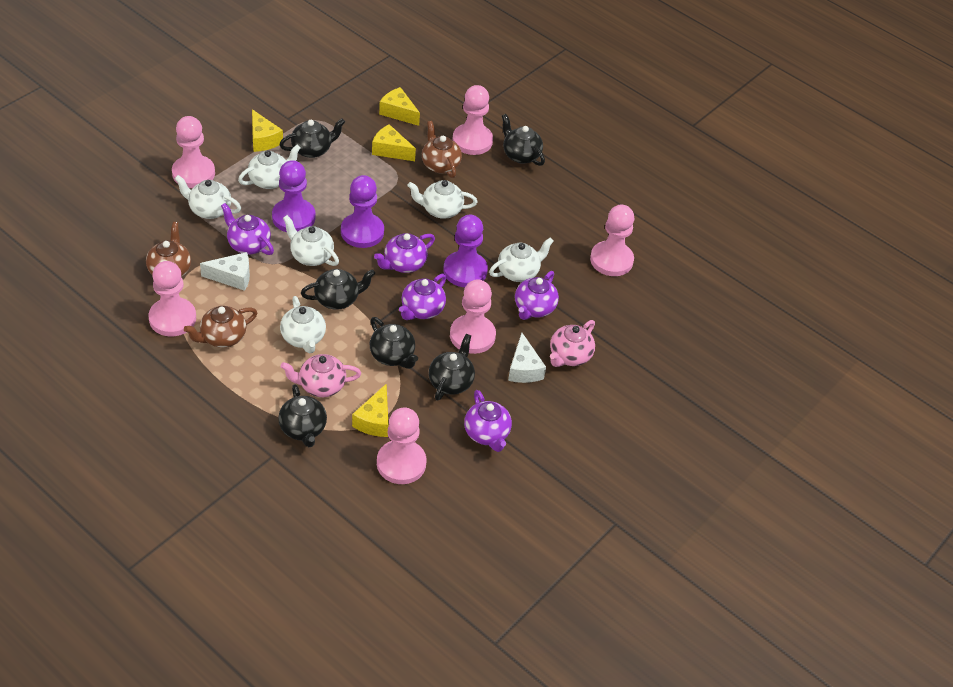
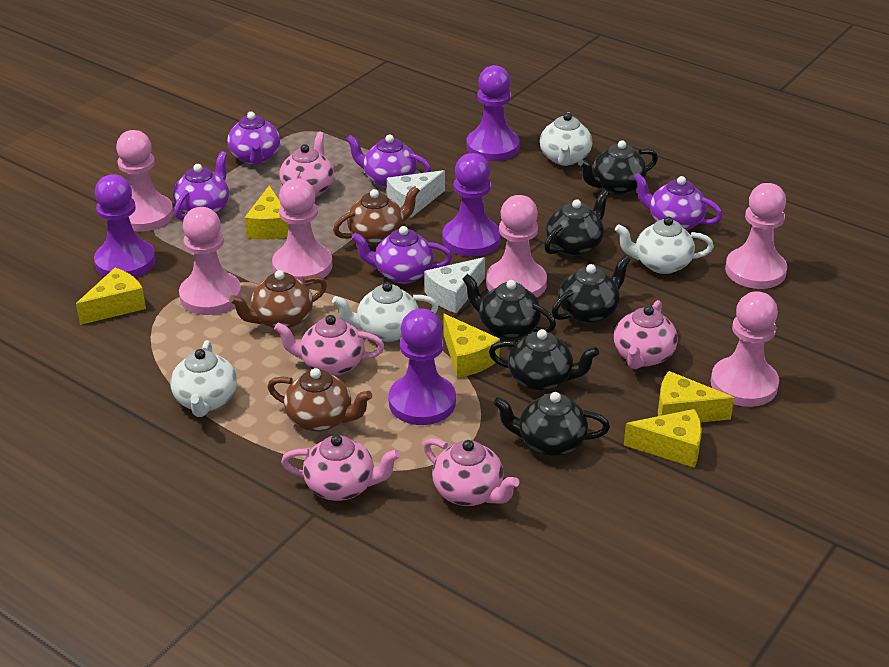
pink teapot: 2 -> 5
purple pawn: 3 -> 4
white teapot: 6 -> 4
yellow cheese: 4 -> 5

